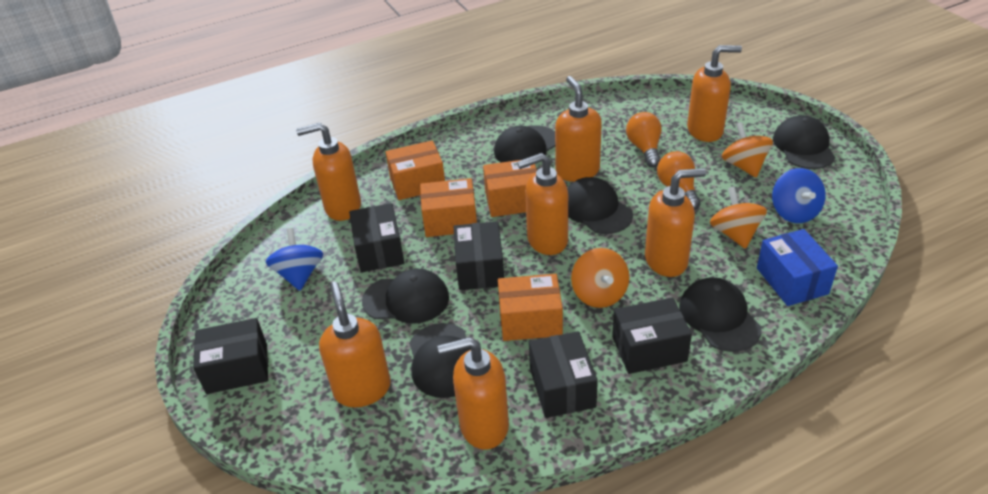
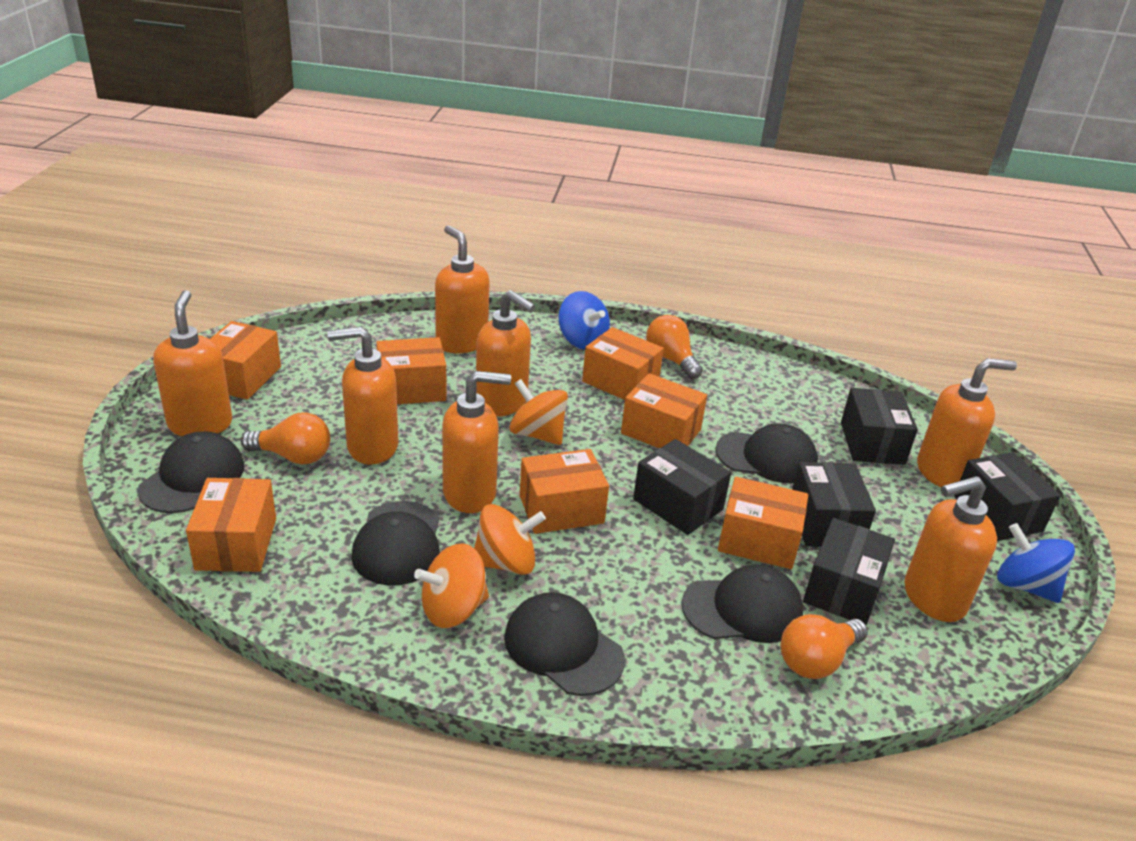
black cap: 6 -> 5
blue box: 1 -> 0
orange box: 4 -> 7
orange light bulb: 2 -> 3

